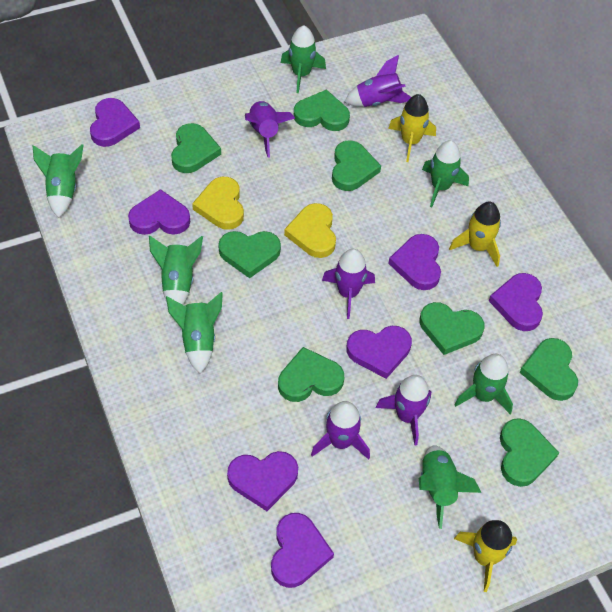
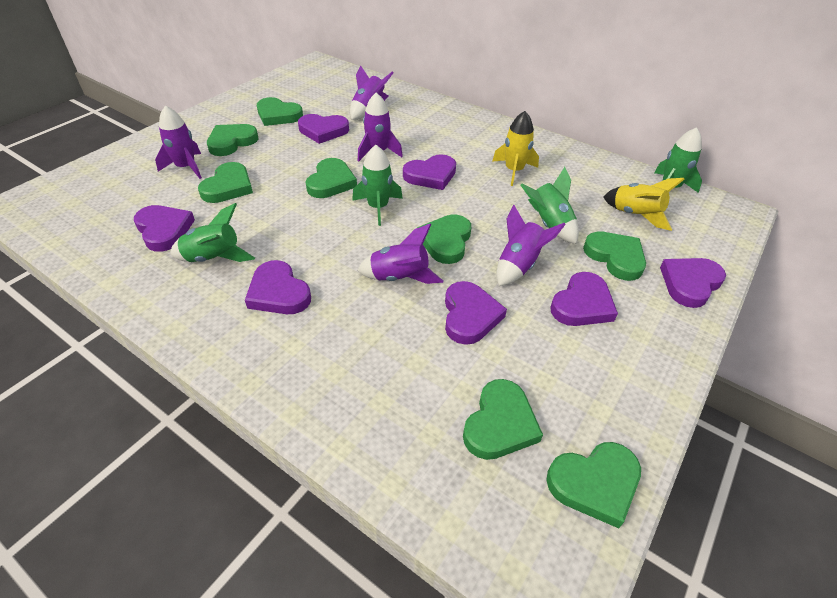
green rocket: 7 -> 4
yellow heart: 2 -> 0
yellow rocket: 3 -> 2

